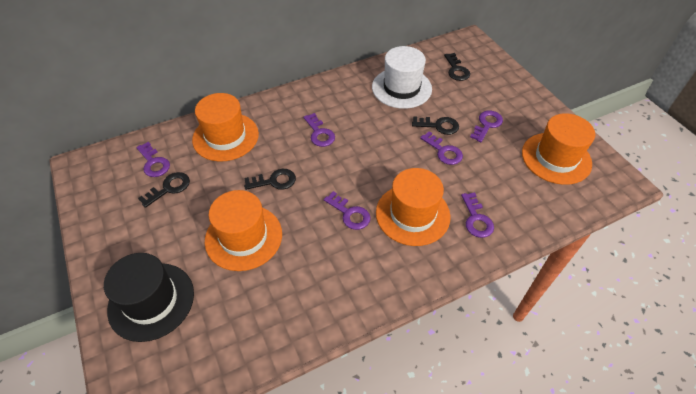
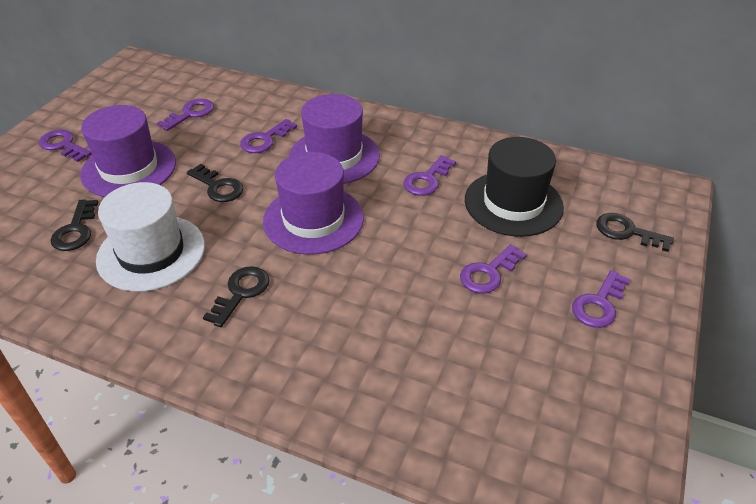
orange hat: 4 -> 0
purple hat: 0 -> 3

